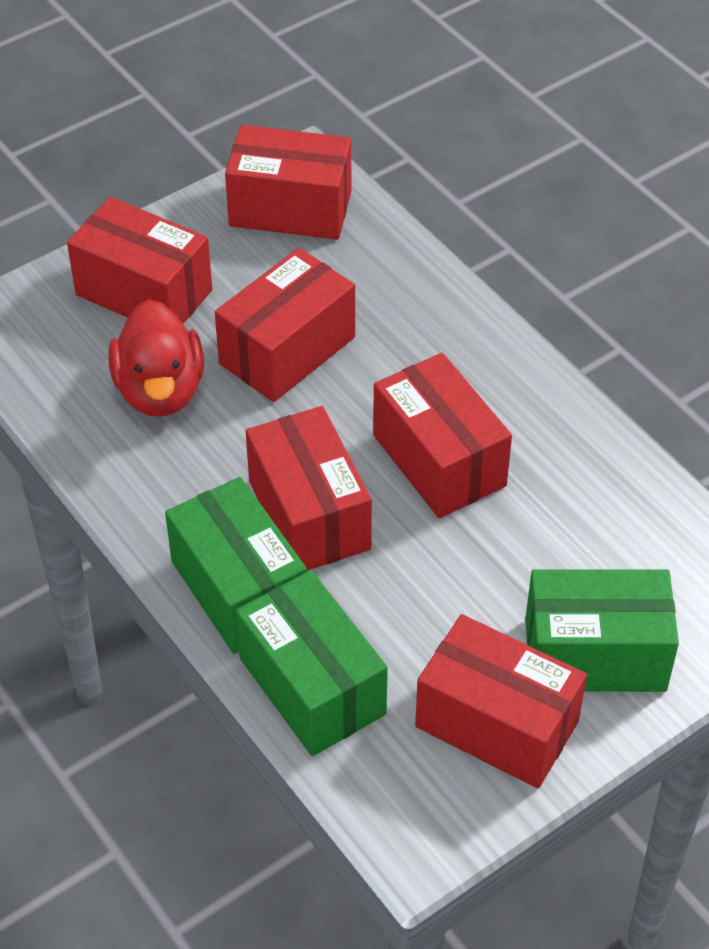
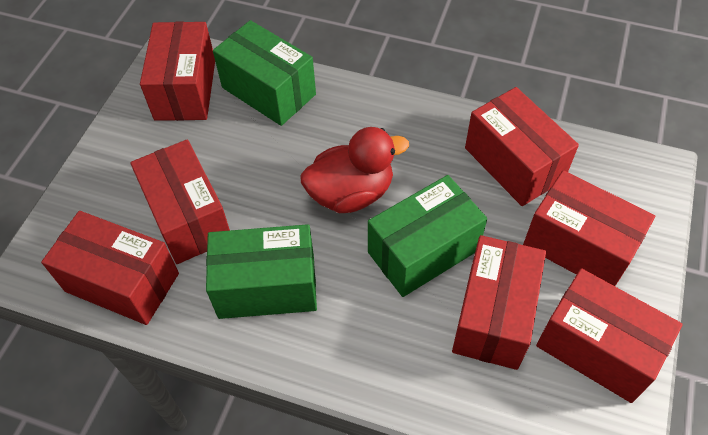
red box: 6 -> 7

